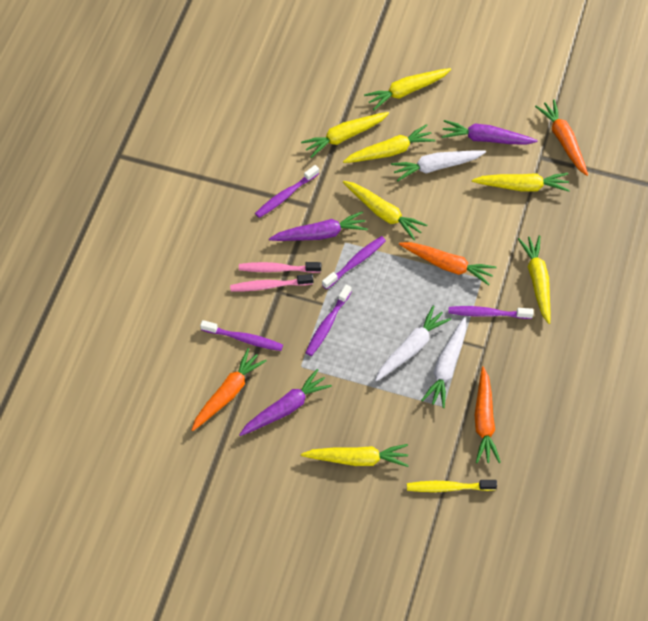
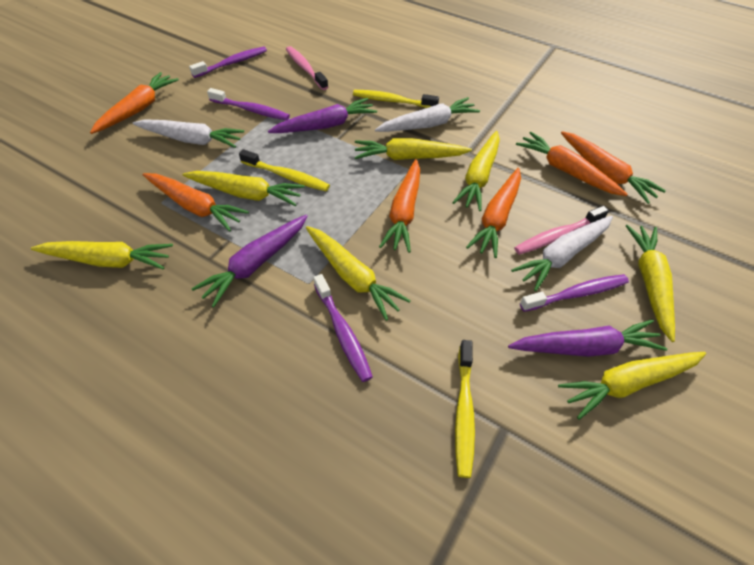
orange carrot: 4 -> 6
purple toothbrush: 5 -> 4
yellow toothbrush: 1 -> 3

